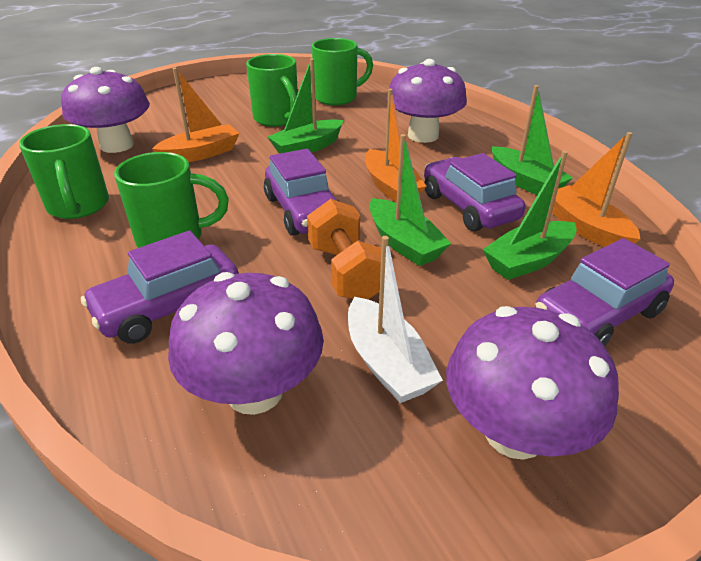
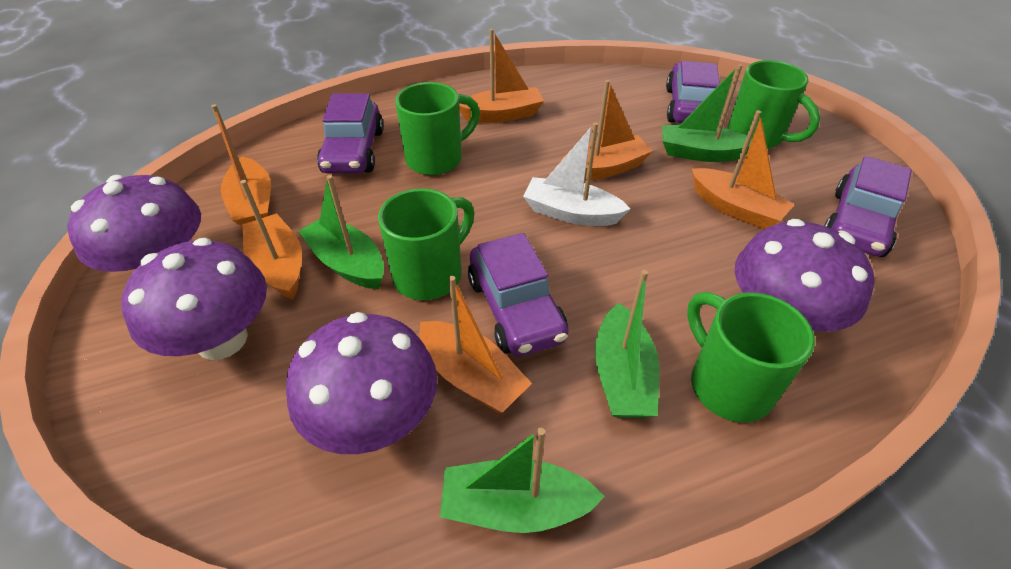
orange boat: 3 -> 6
orange dumbbell: 1 -> 0

